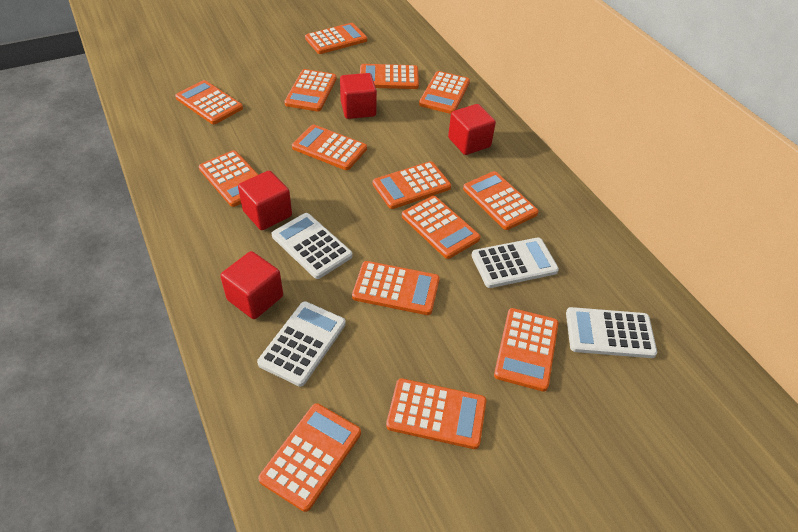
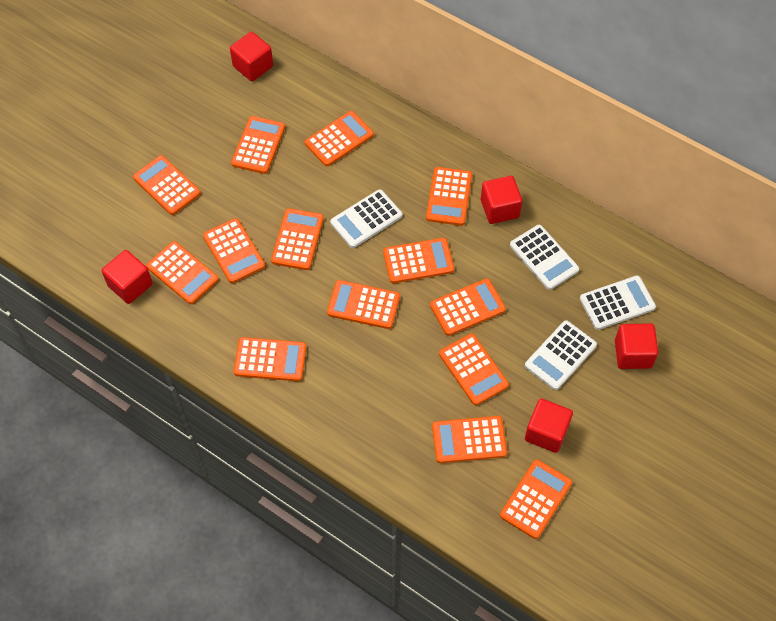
red cube: 4 -> 5

